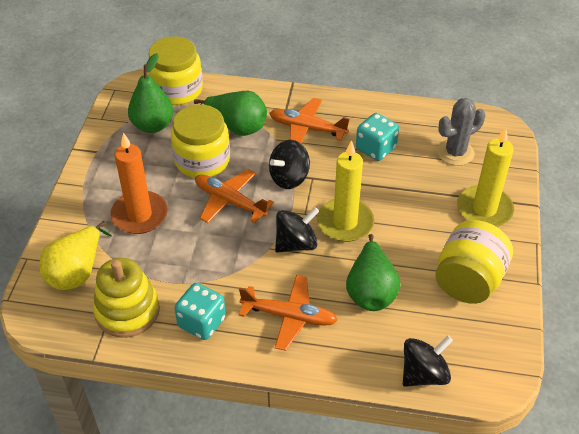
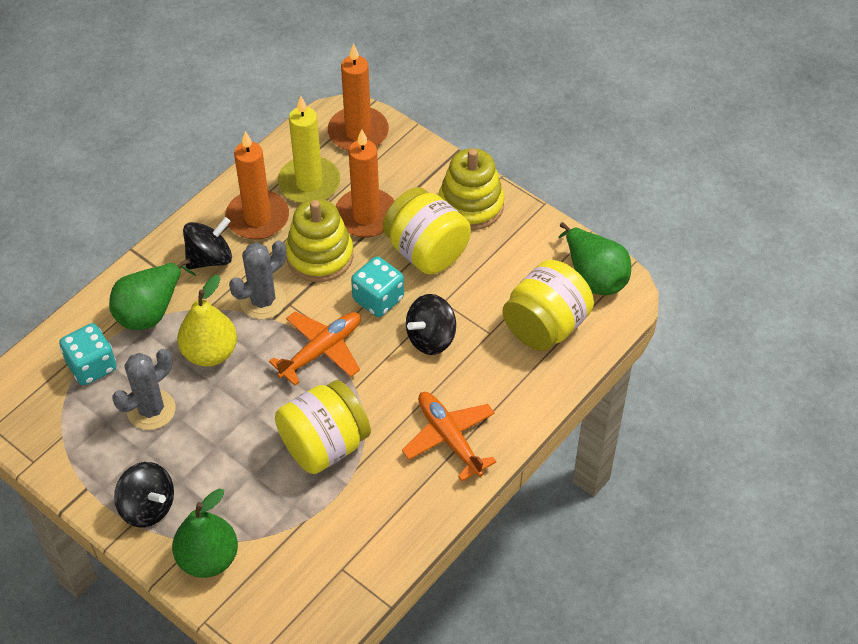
grey cactus: 1 -> 2
orange candle: 1 -> 3
orange plane: 3 -> 2
yellow candle: 2 -> 1
yellow stacking toy: 1 -> 2

